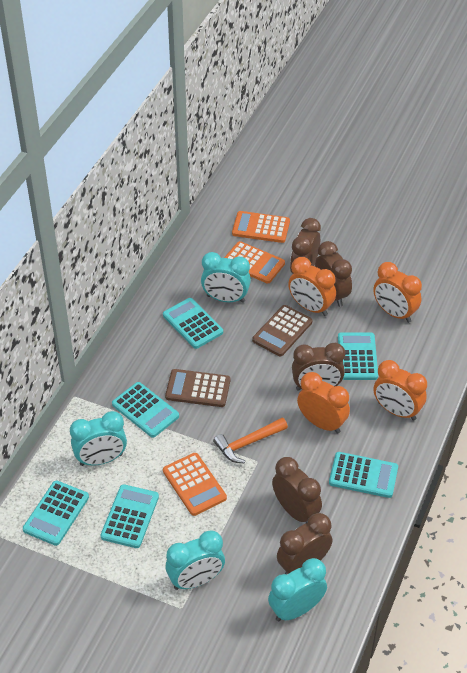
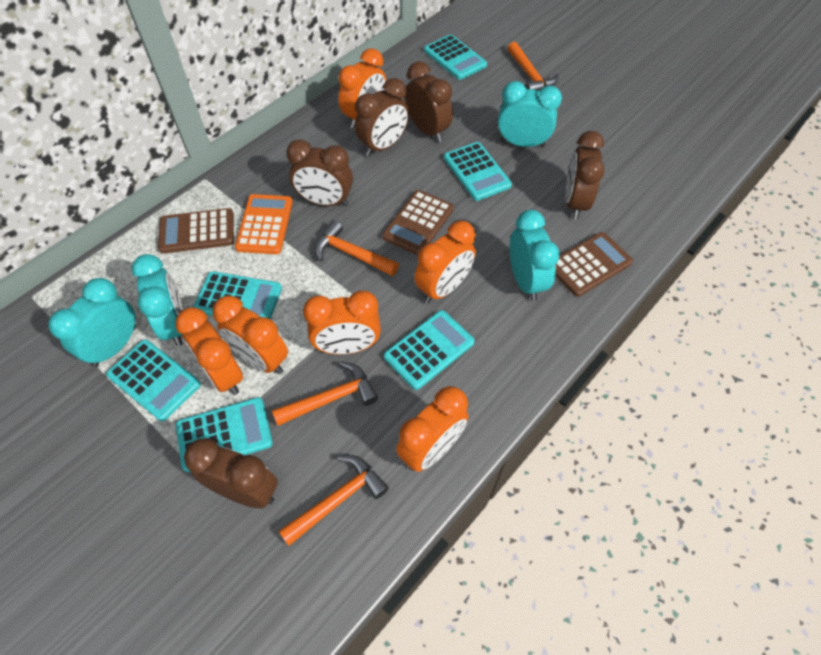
brown calculator: 2 -> 3
orange calculator: 3 -> 1
orange clock: 4 -> 6
orange hammer: 1 -> 4

